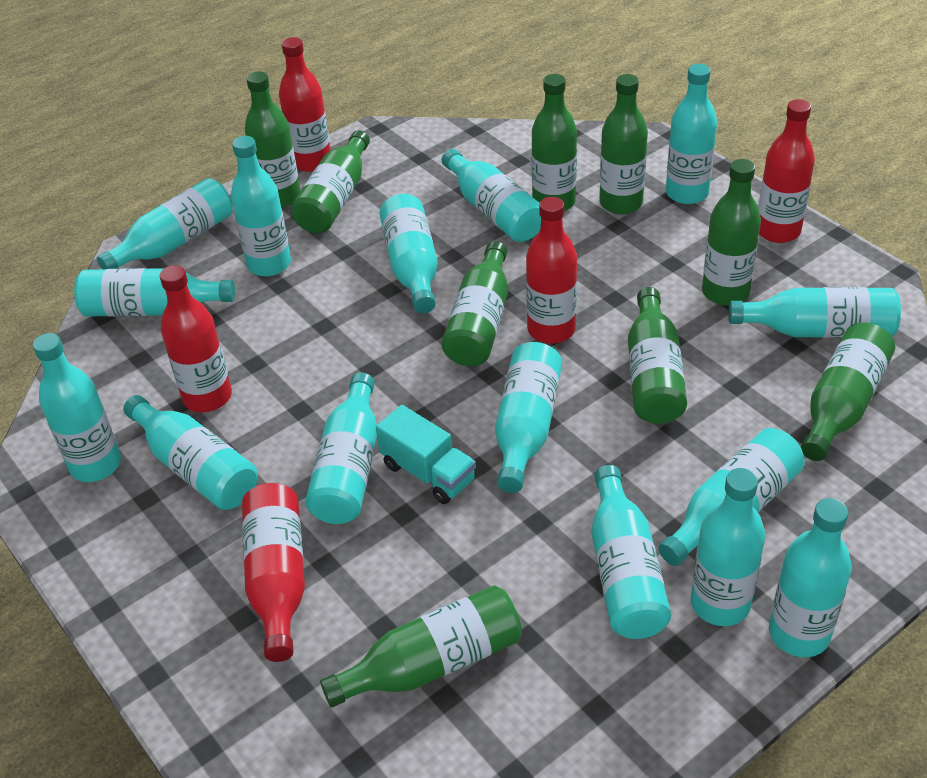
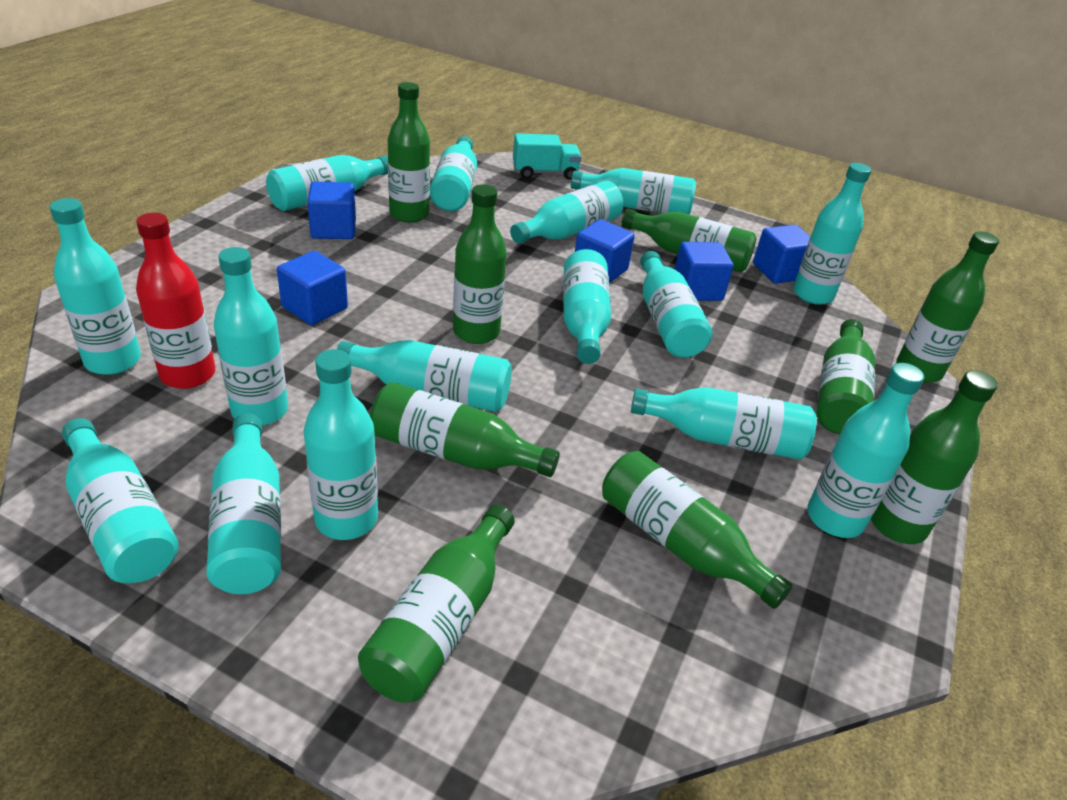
blue cube: 0 -> 5
red bottle: 5 -> 1

